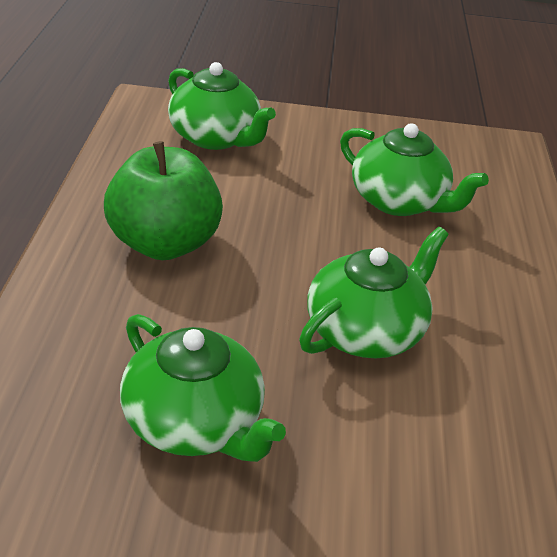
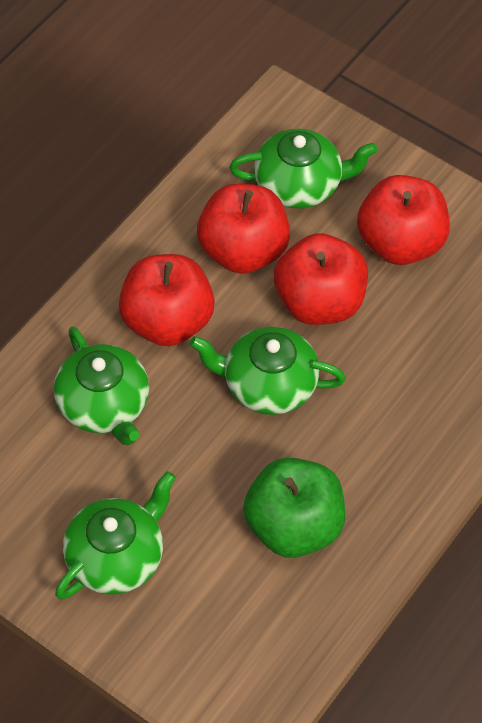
red apple: 0 -> 4

